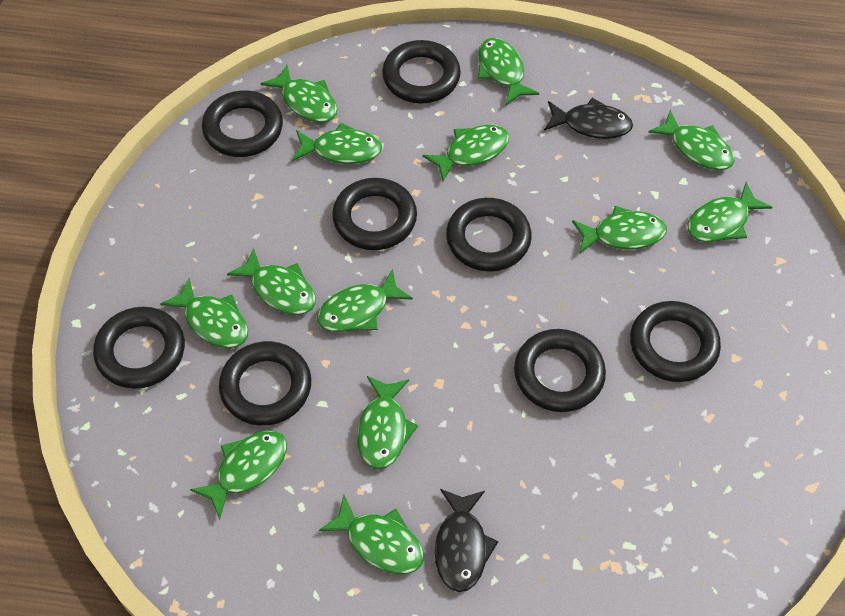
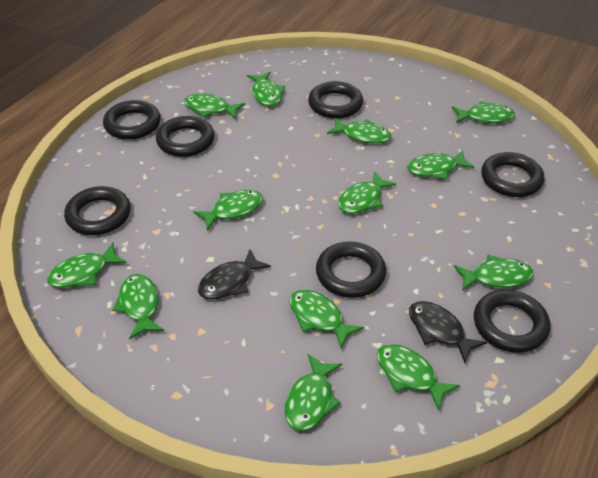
black ring: 8 -> 7

